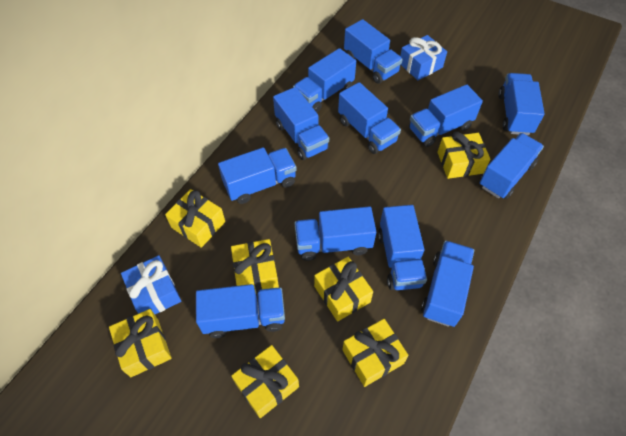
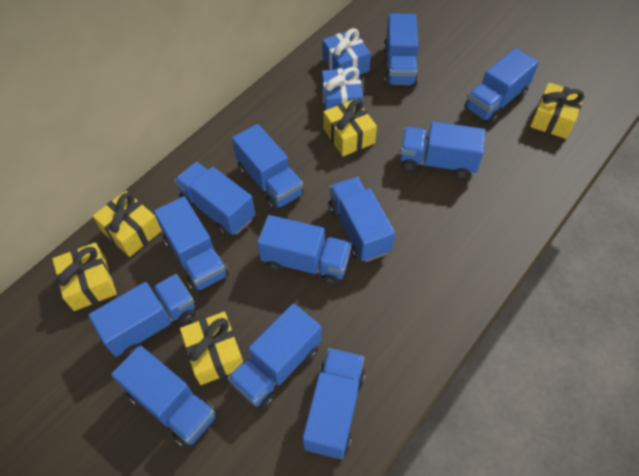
yellow gift: 7 -> 5

